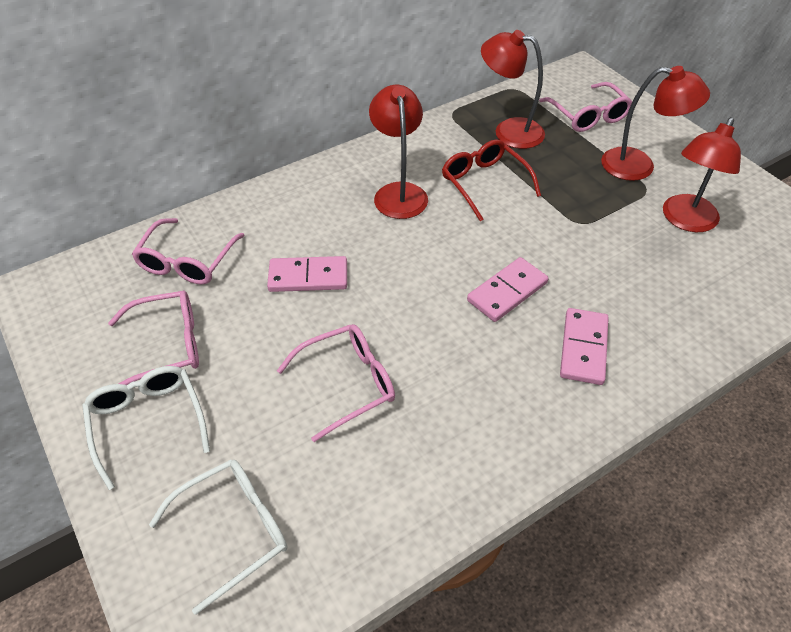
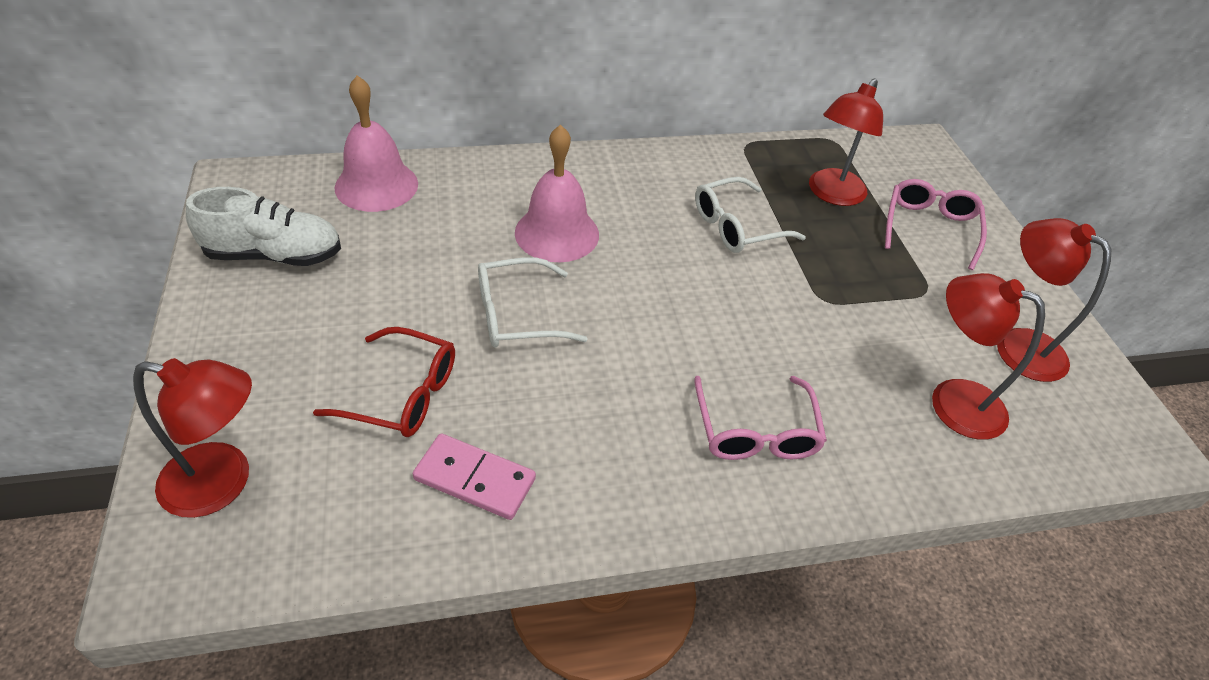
pink bell: 0 -> 2
pink domino: 3 -> 1
pink glasses: 4 -> 2
white shoe: 0 -> 1

